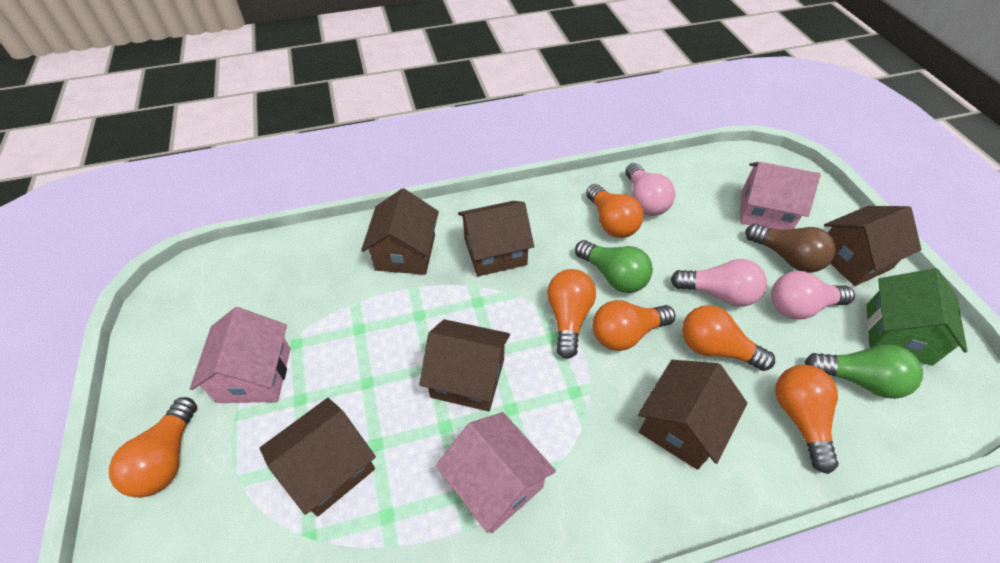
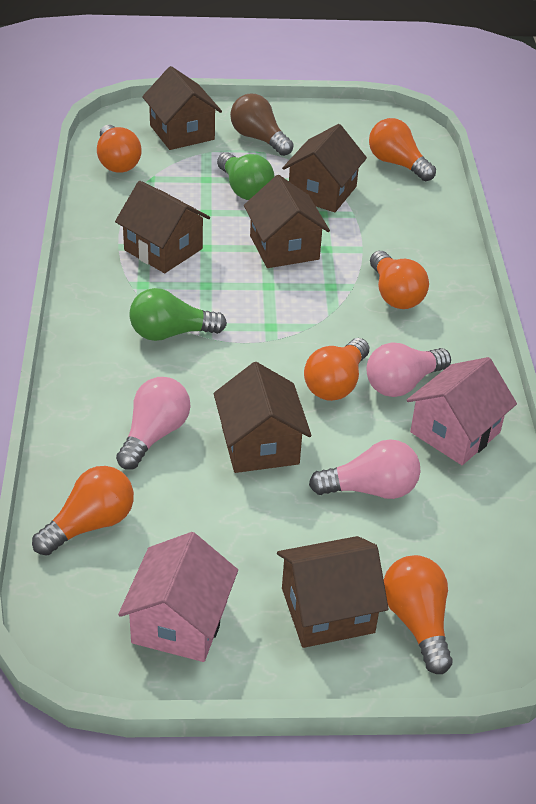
green house: 1 -> 0
pink house: 3 -> 2

